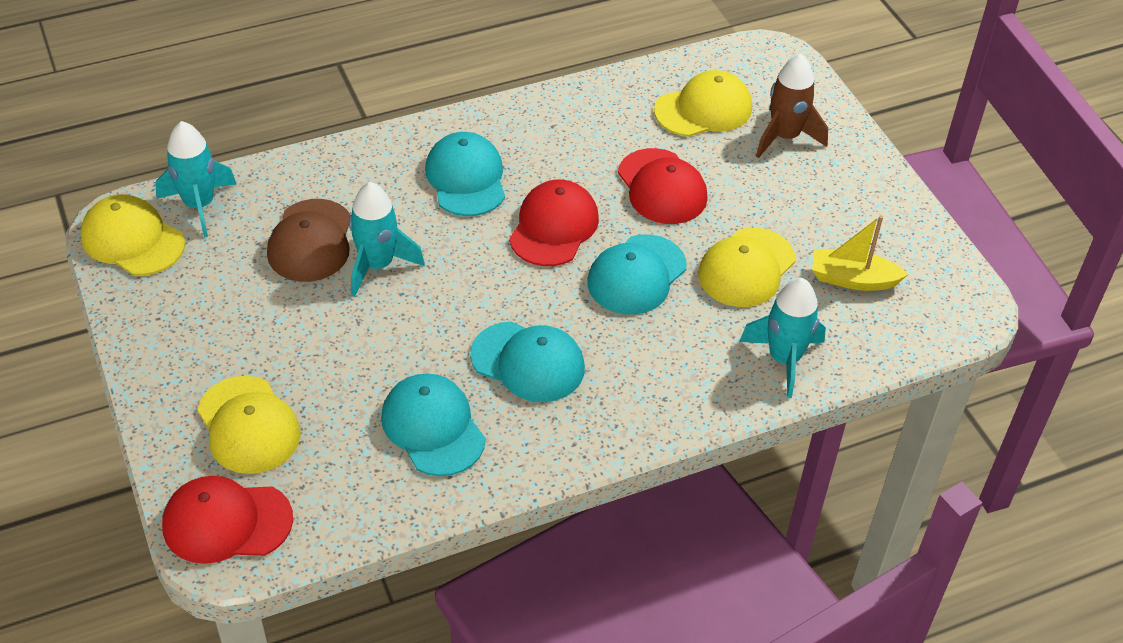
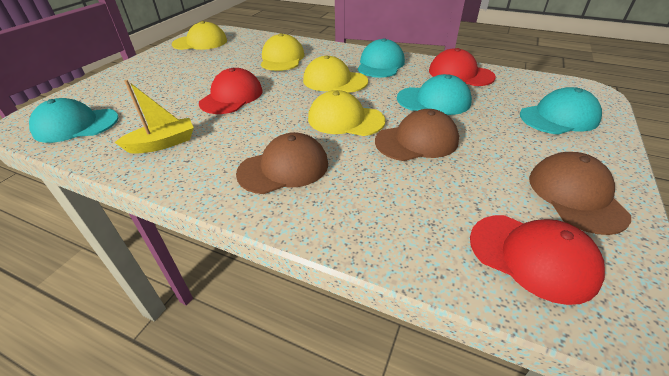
brown cap: 1 -> 3
brown rocket: 1 -> 0
turquoise rocket: 3 -> 0

